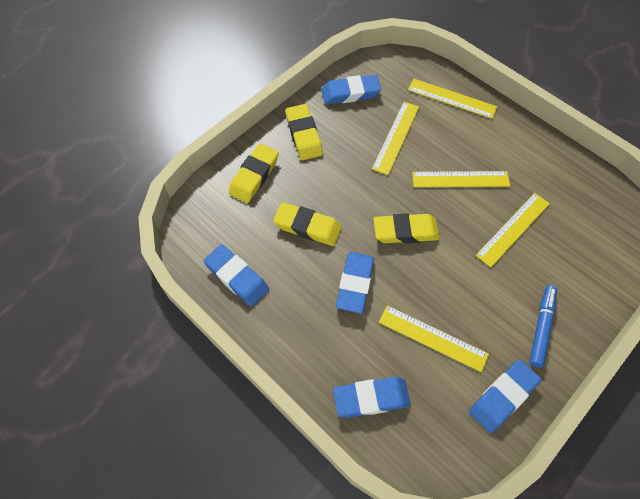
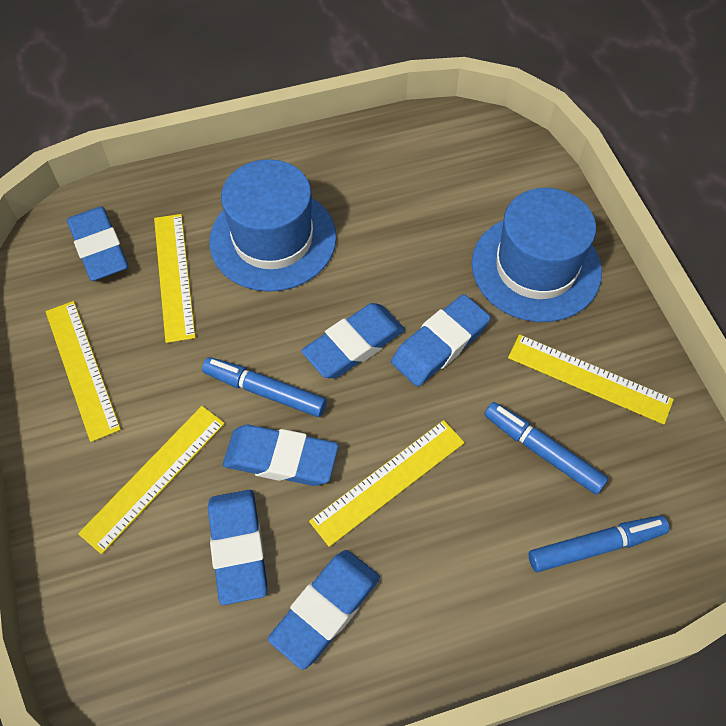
blue eraser: 5 -> 6
blue hat: 0 -> 2
blue marker: 1 -> 3
yellow eraser: 4 -> 0

